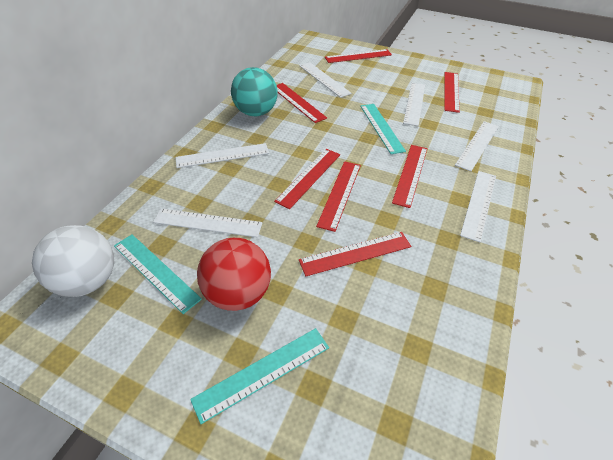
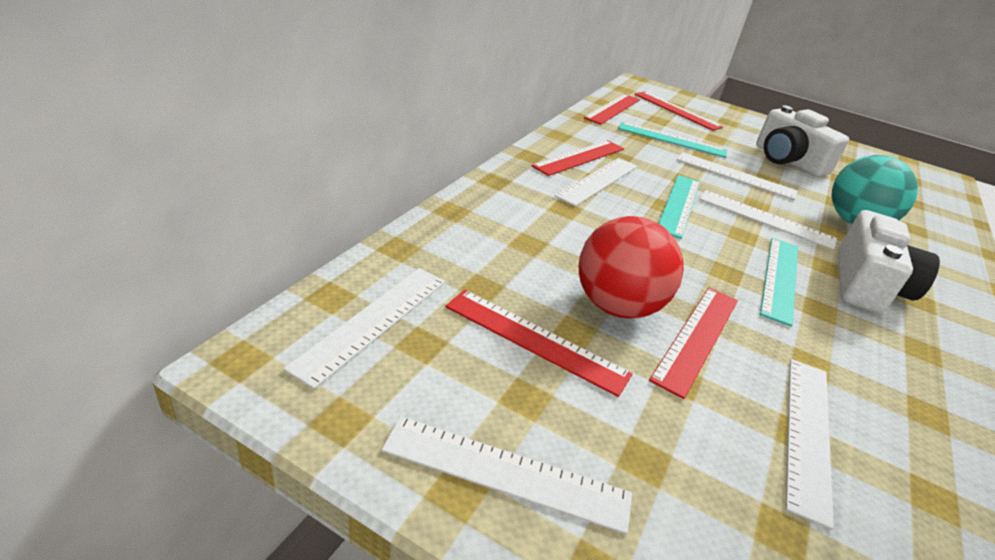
red ruler: 7 -> 5
white ball: 1 -> 0
white camera: 0 -> 2

